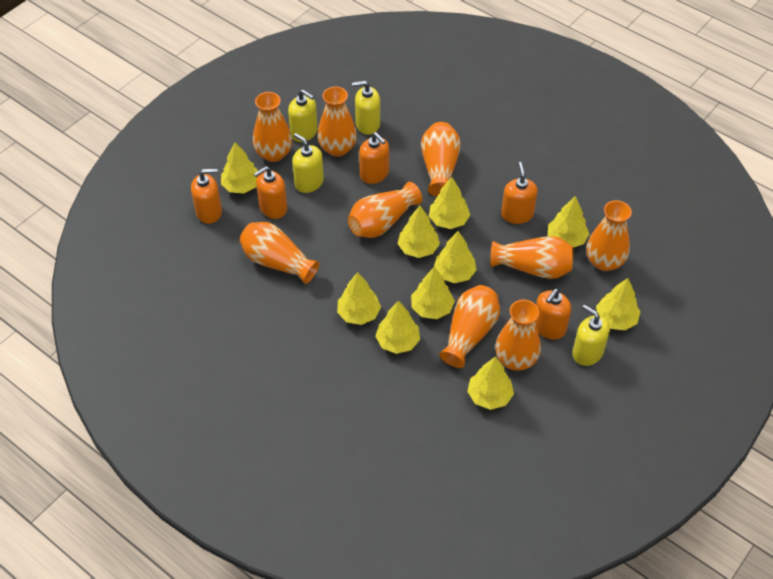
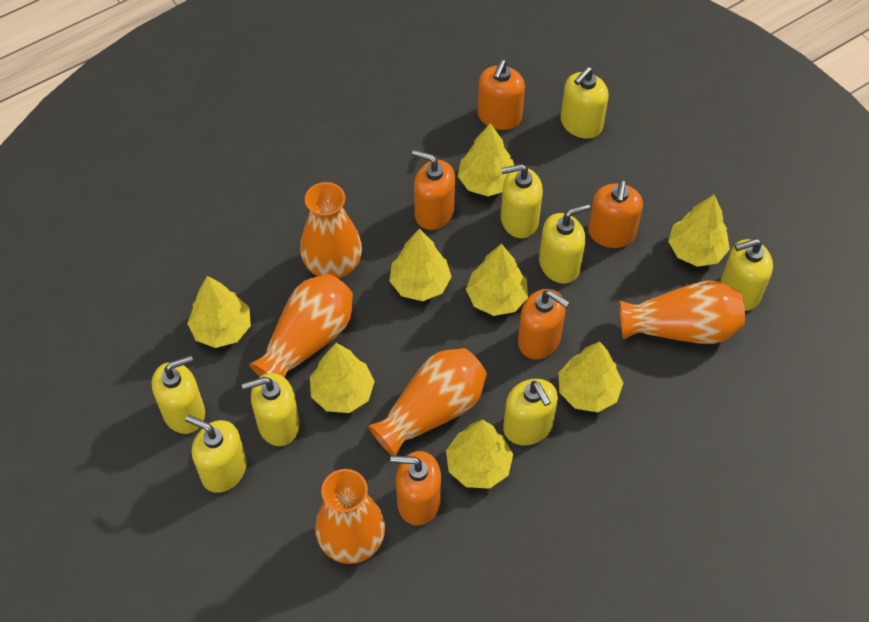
orange vase: 9 -> 5
yellow soap dispenser: 4 -> 8
yellow tree: 10 -> 8

